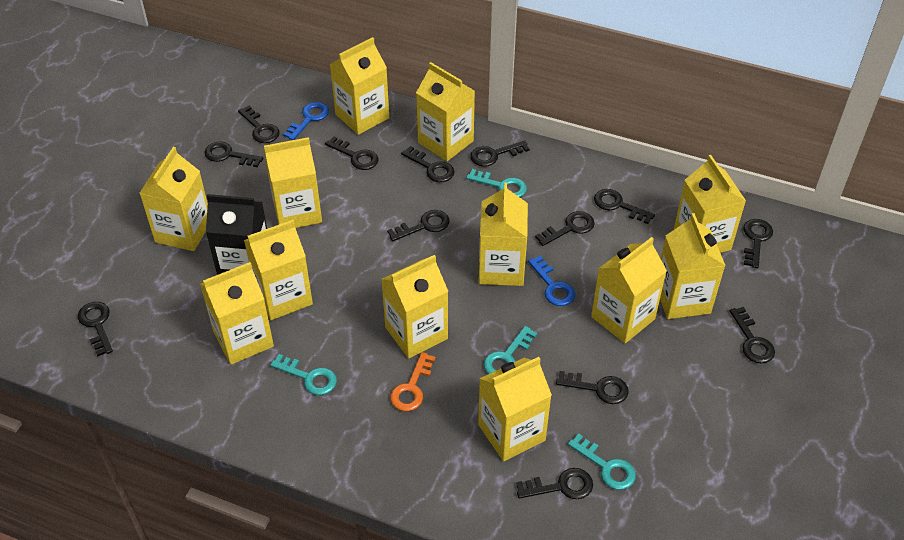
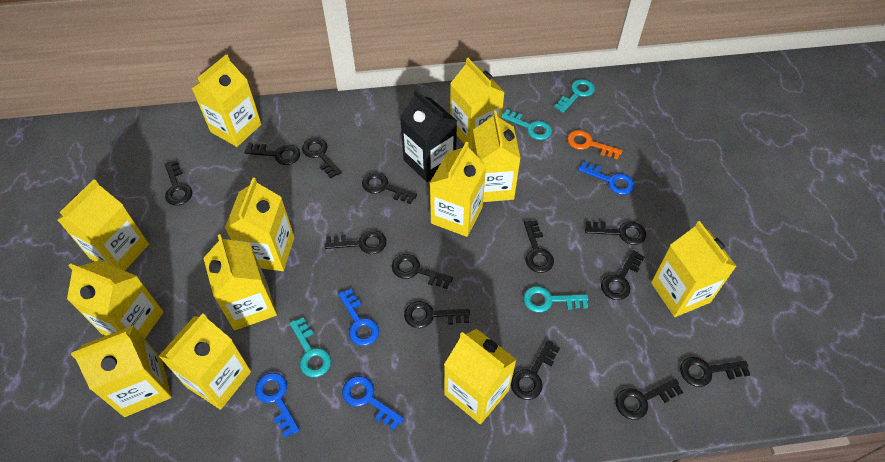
blue key: 2 -> 4

